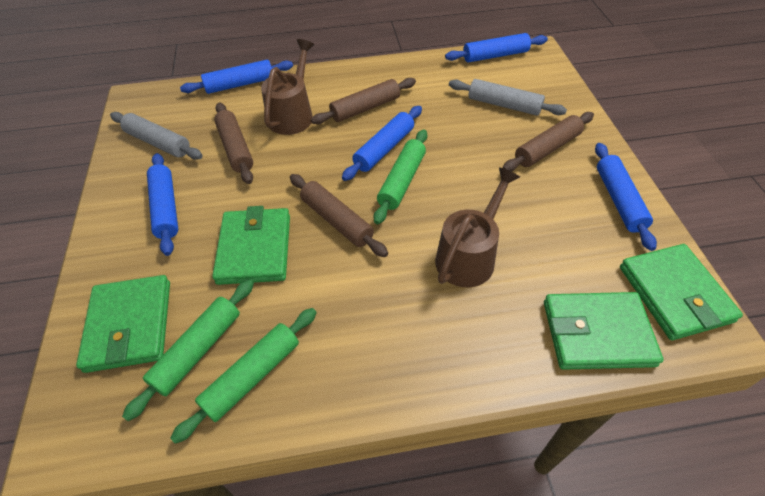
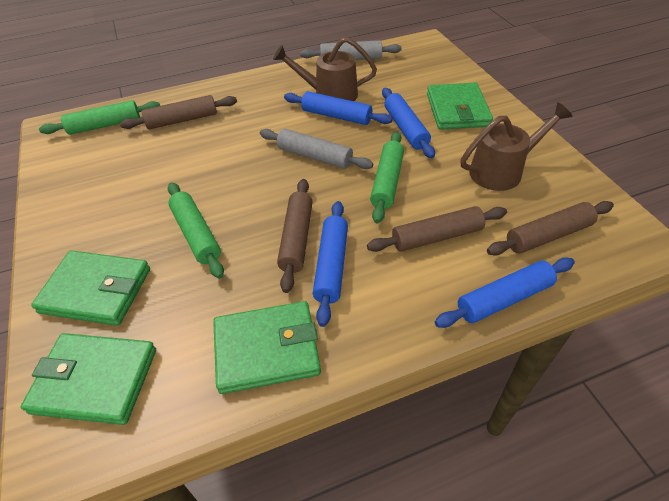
blue rolling pin: 5 -> 4

